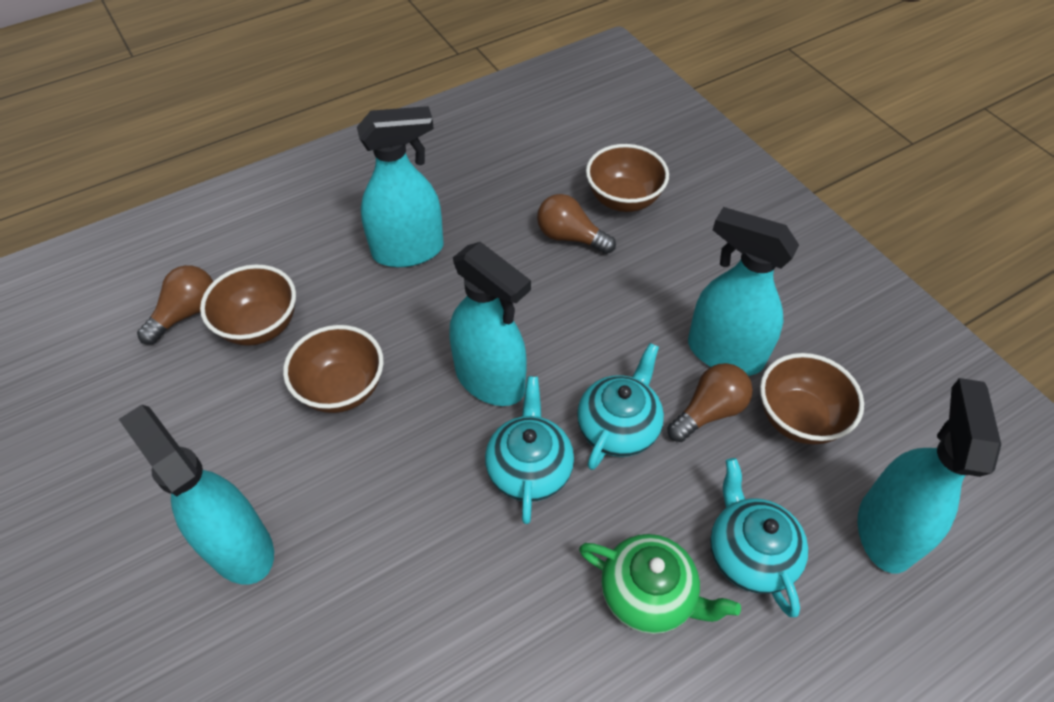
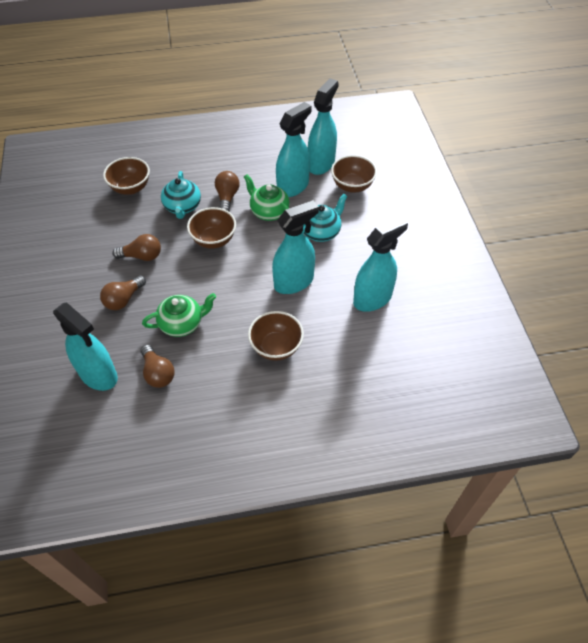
brown light bulb: 3 -> 4
green teapot: 1 -> 2
turquoise teapot: 3 -> 2

